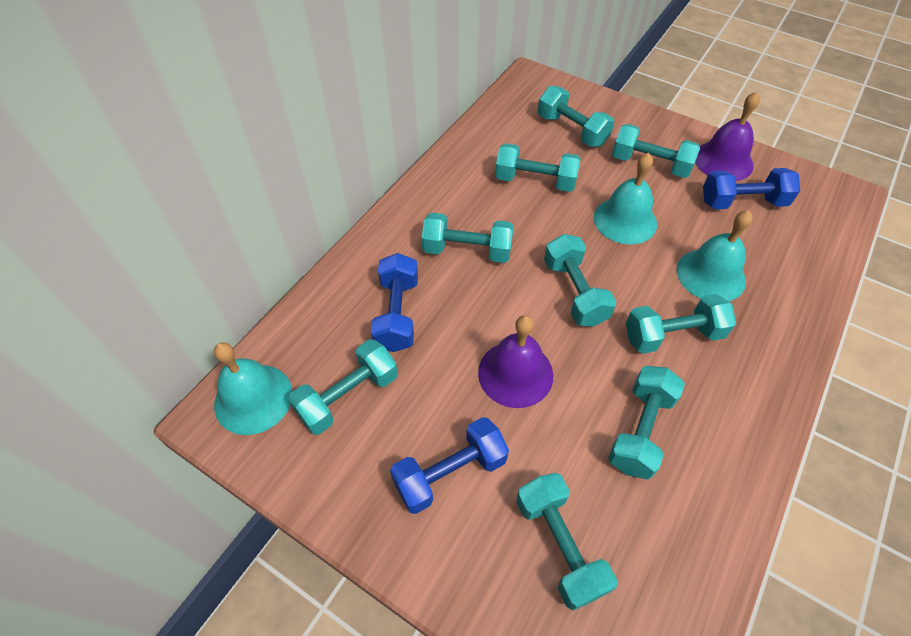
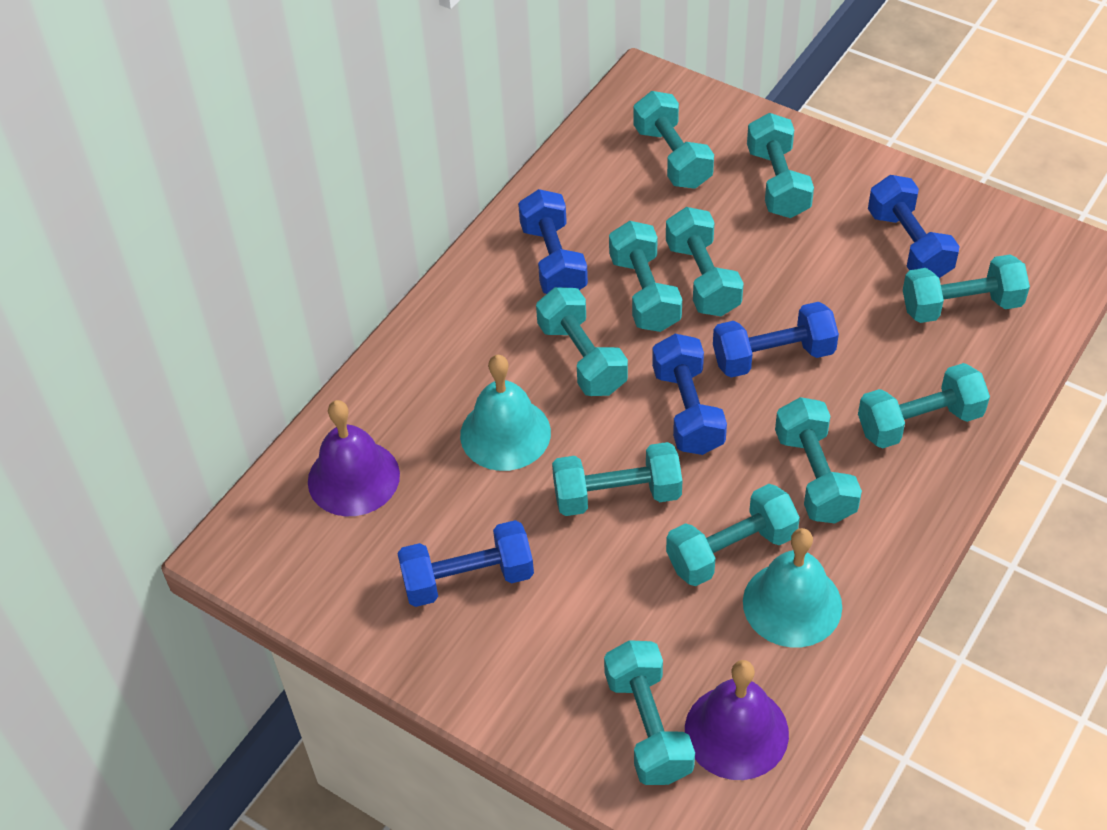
blue dumbbell: 3 -> 5
turquoise bell: 3 -> 2
turquoise dumbbell: 9 -> 11

